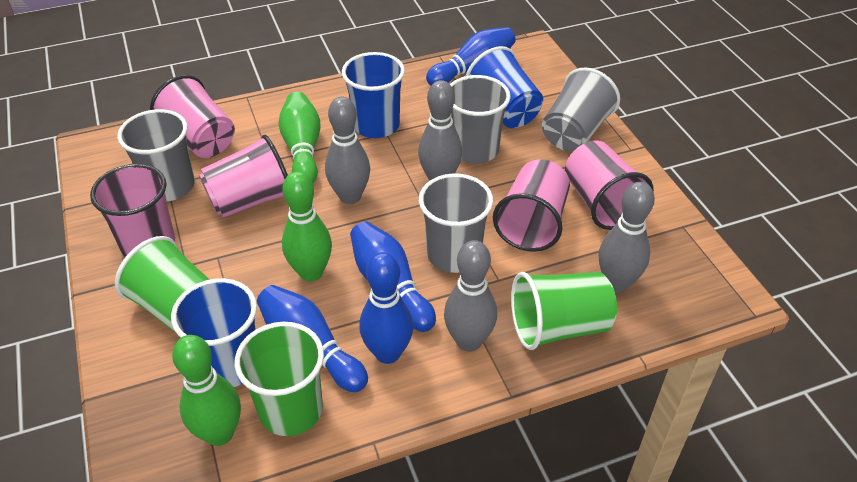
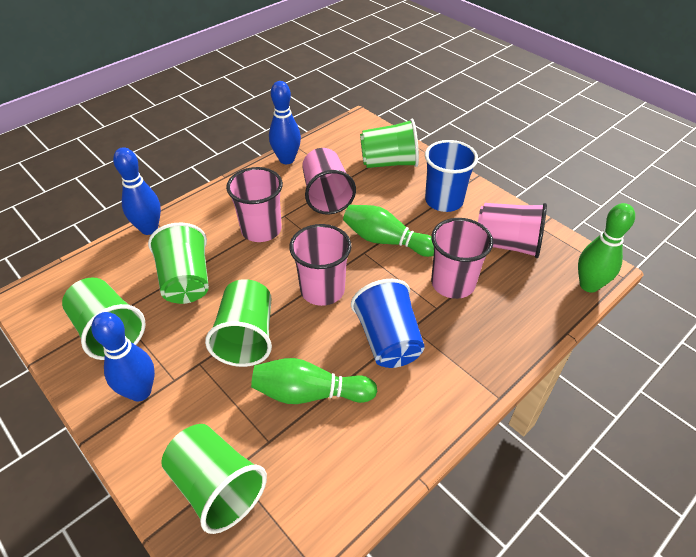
blue bowling pin: 4 -> 3
blue cup: 3 -> 2
green cup: 3 -> 5
grey bowling pin: 4 -> 0
grey cup: 4 -> 0

